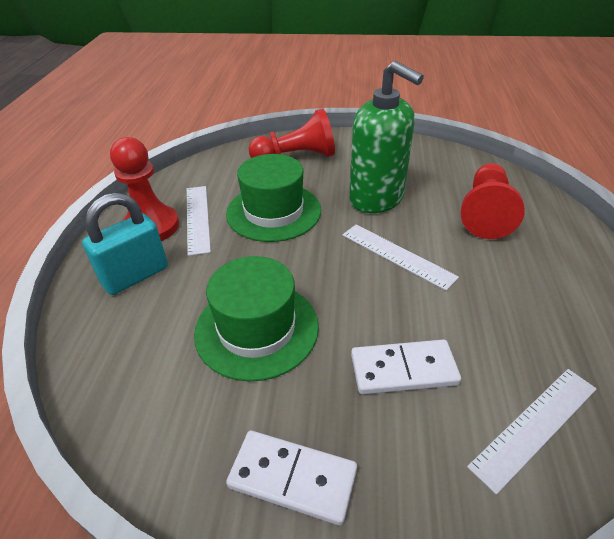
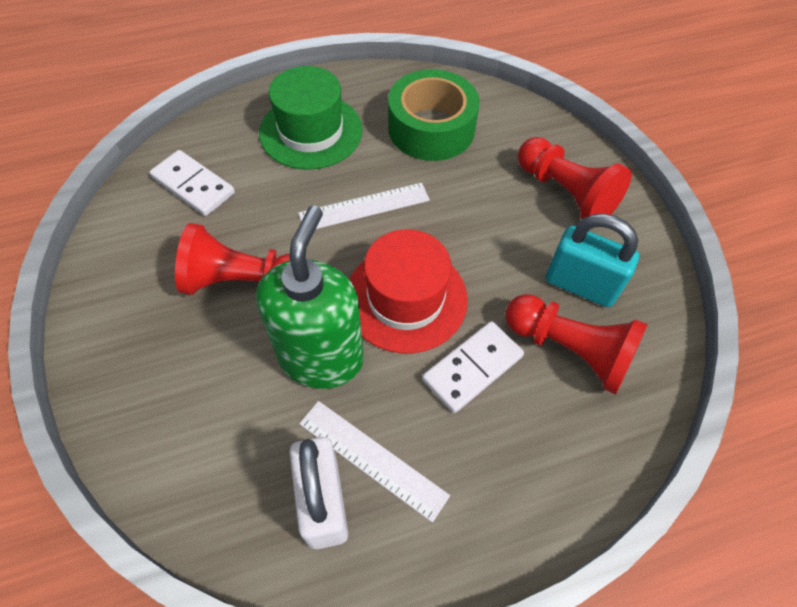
green hat: 2 -> 1
green tape: 0 -> 1
red hat: 0 -> 1
white padlock: 0 -> 1
white ruler: 3 -> 2

